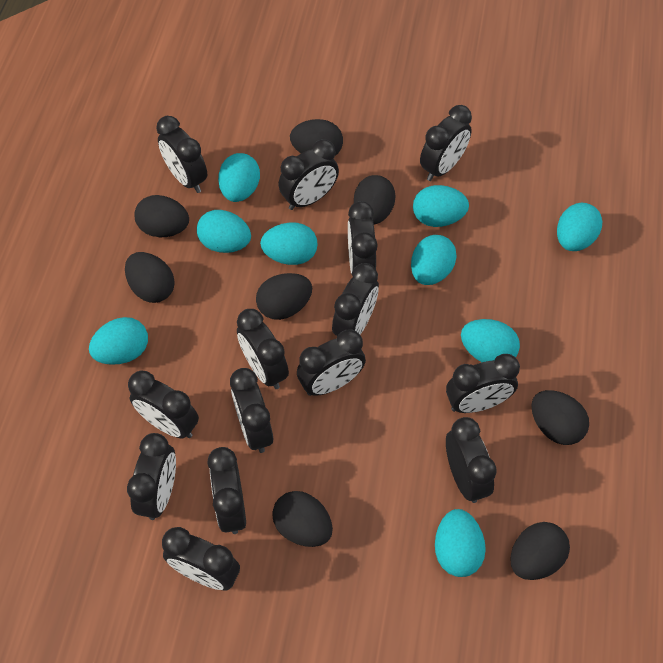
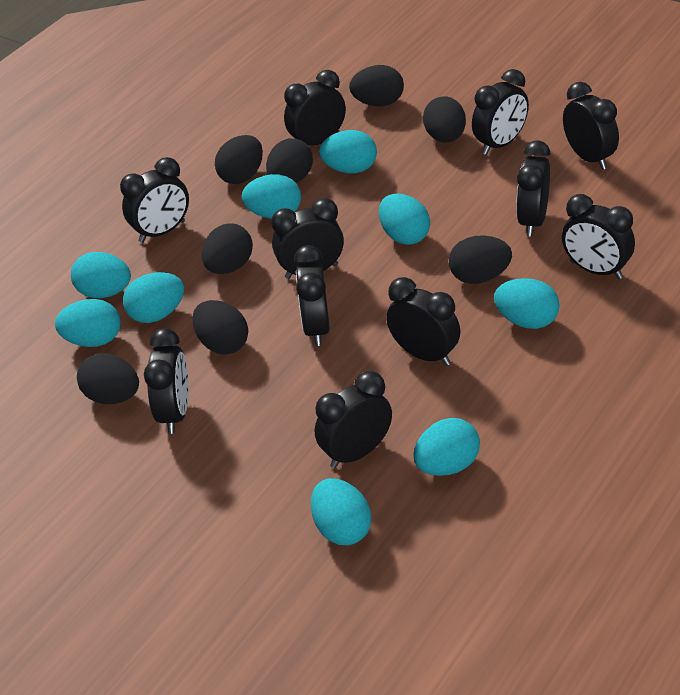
black clock: 14 -> 11

